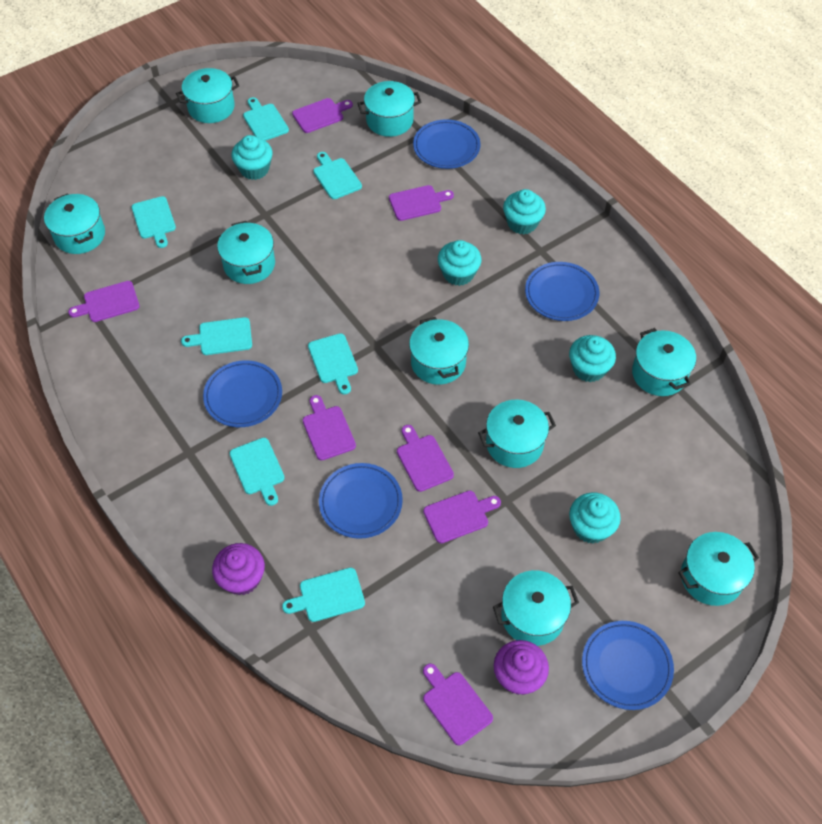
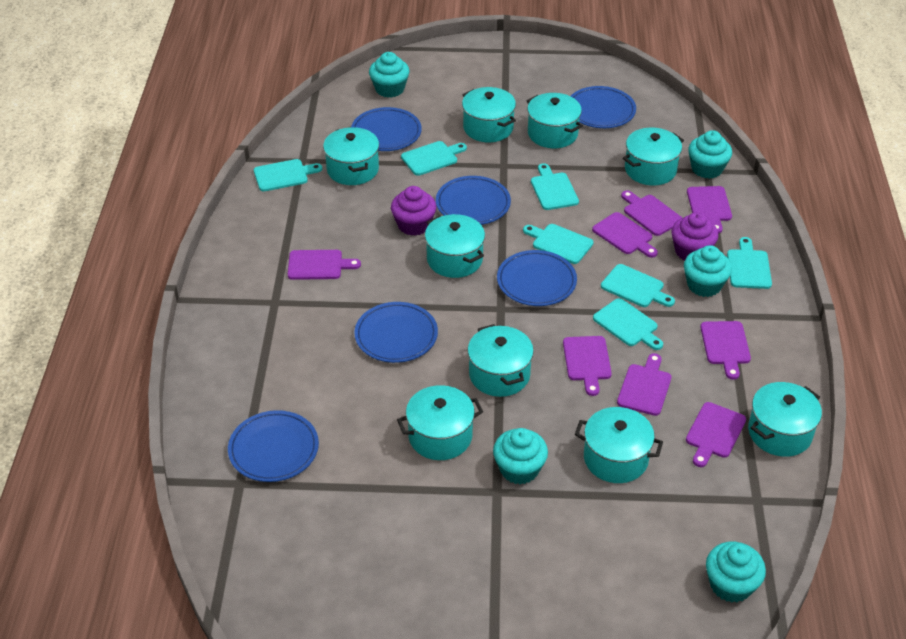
blue plate: 5 -> 6
purple cutting board: 7 -> 8

